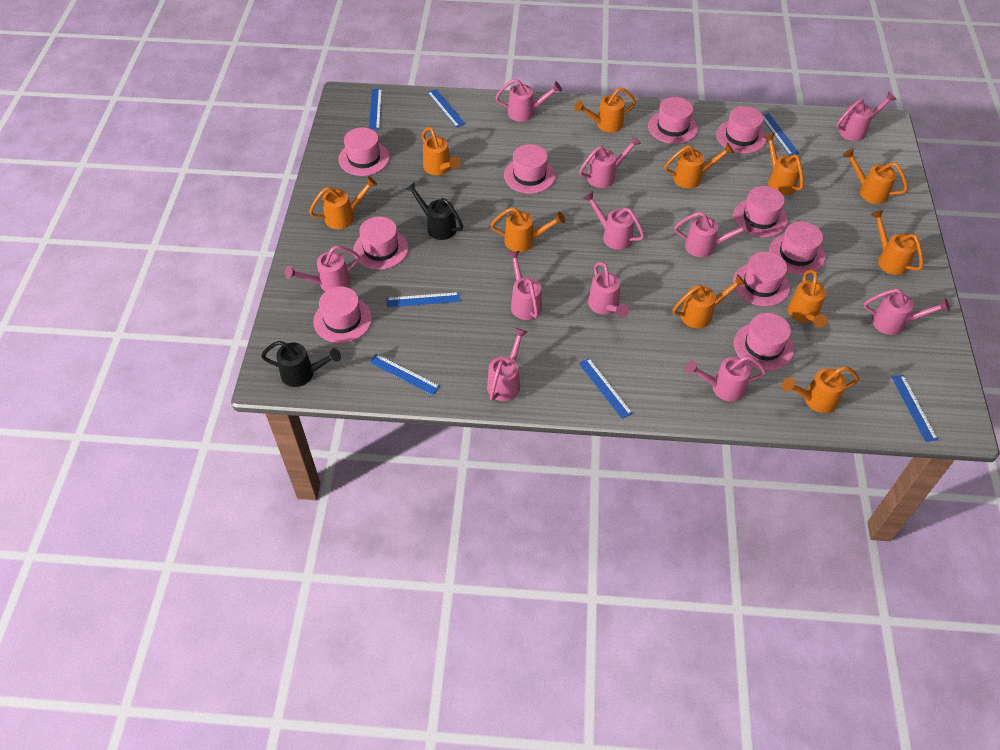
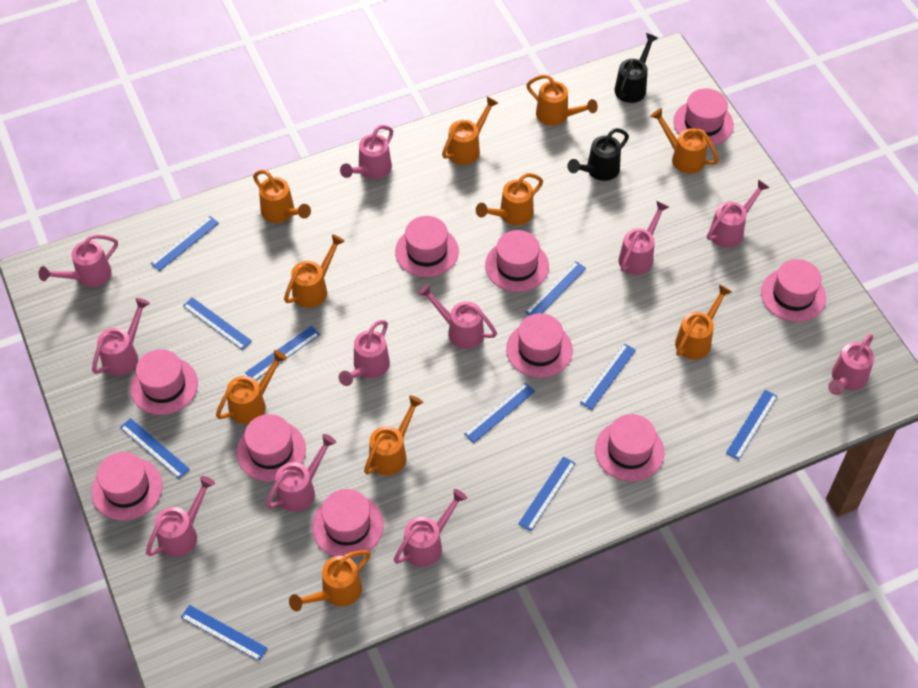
blue ruler: 7 -> 10
orange watering can: 11 -> 10

